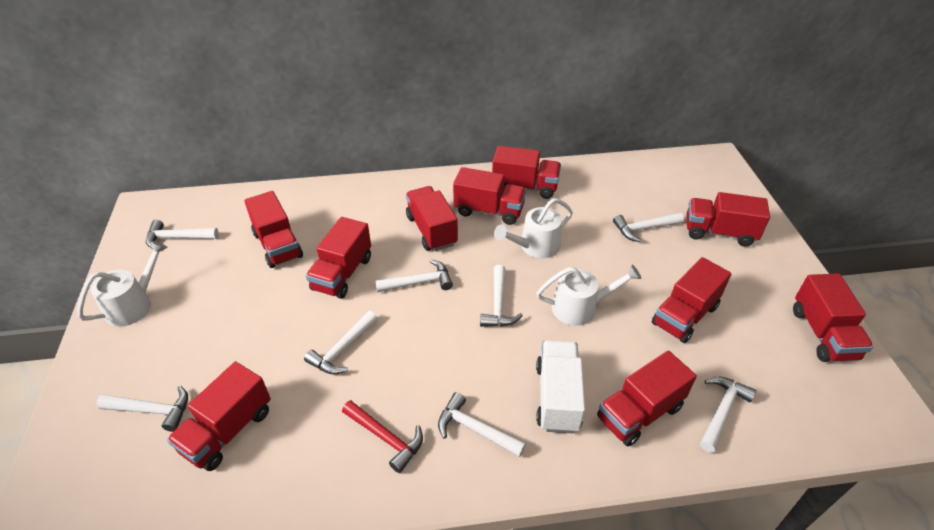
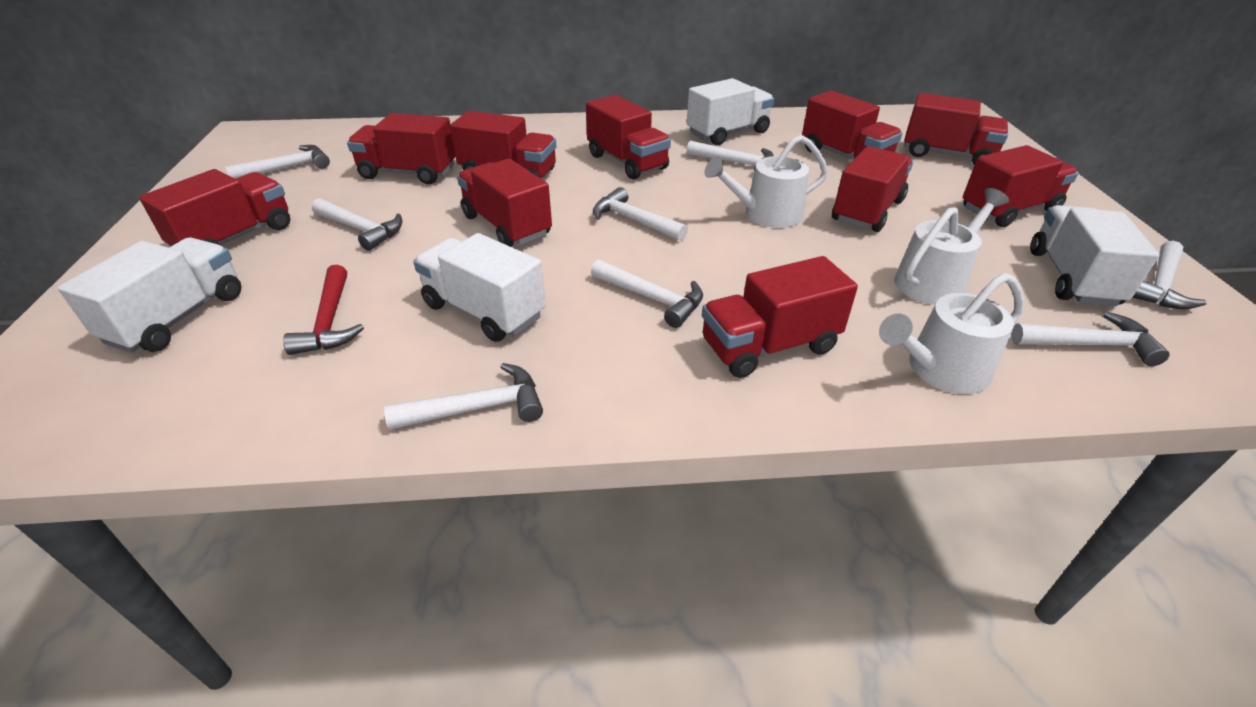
white truck: 1 -> 4

